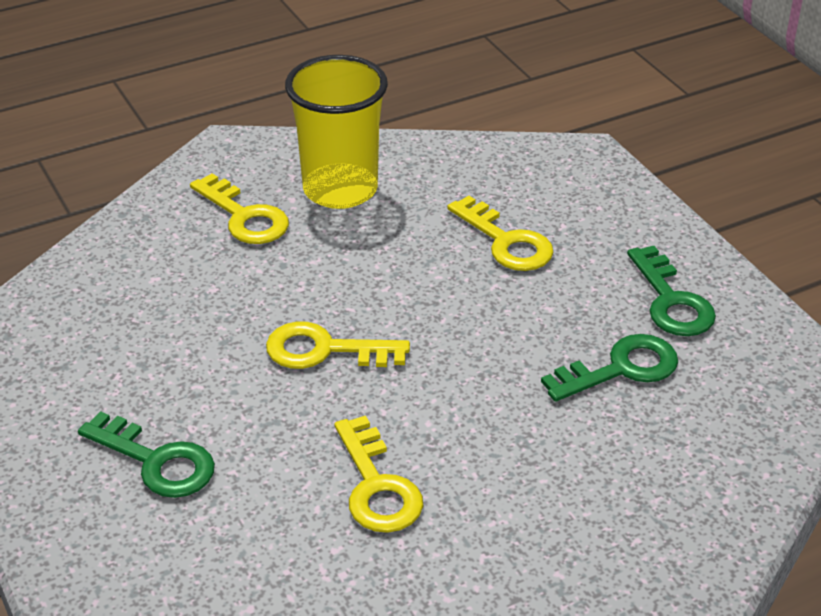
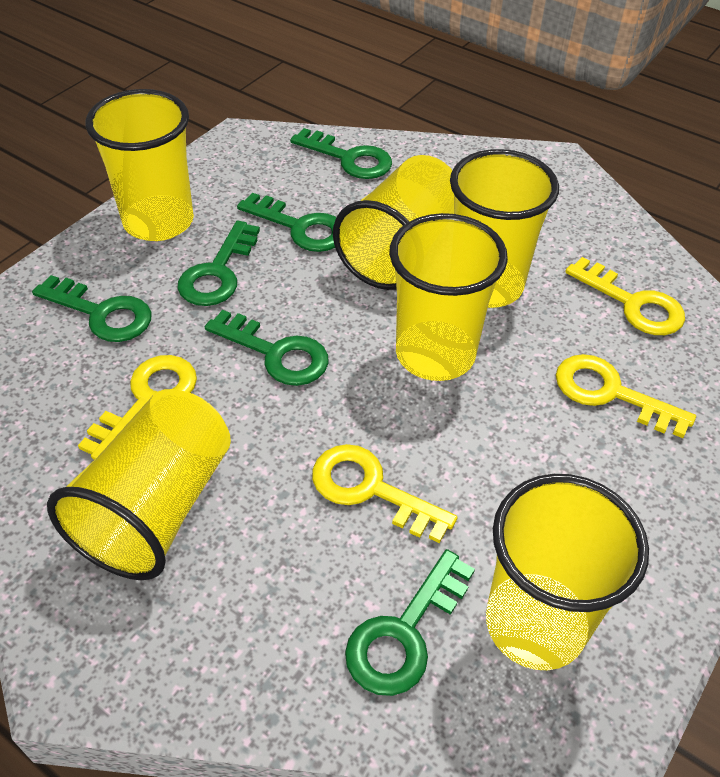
green key: 3 -> 6
yellow cup: 1 -> 6

